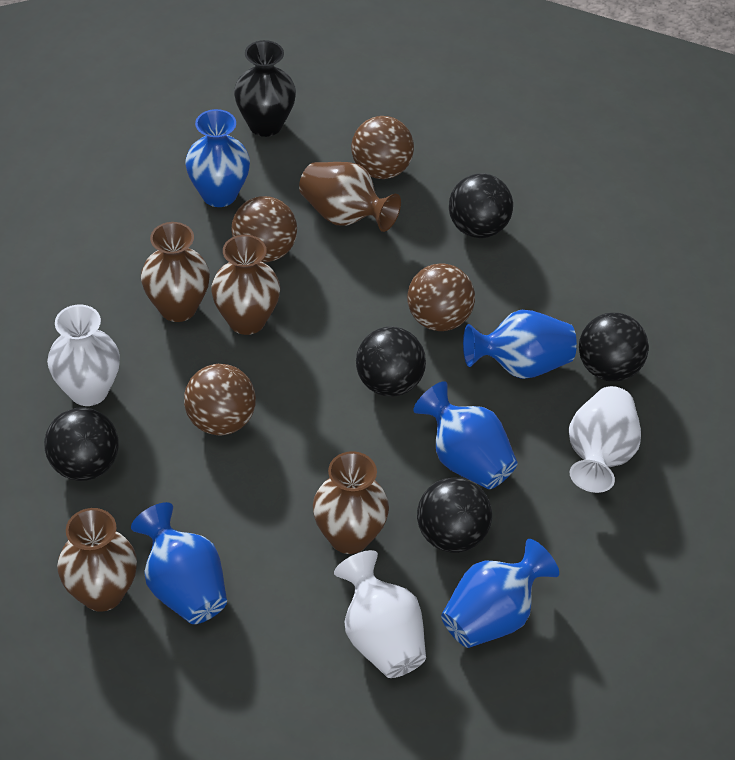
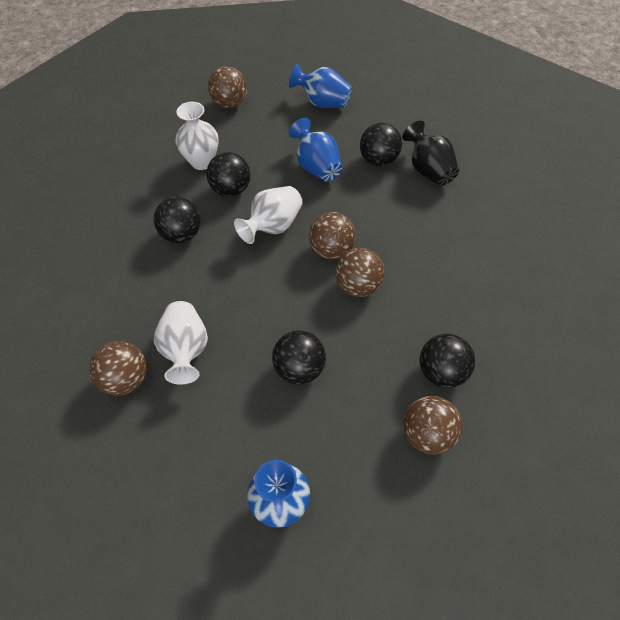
blue vase: 5 -> 3
brown ball: 4 -> 5
brown vase: 5 -> 0

